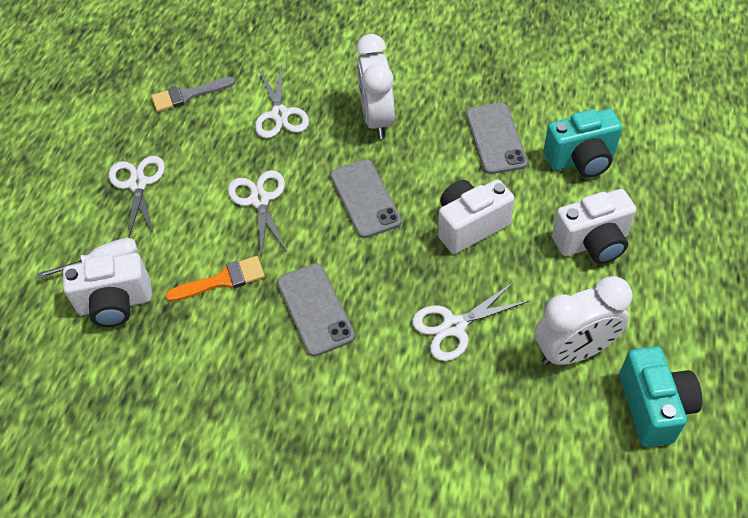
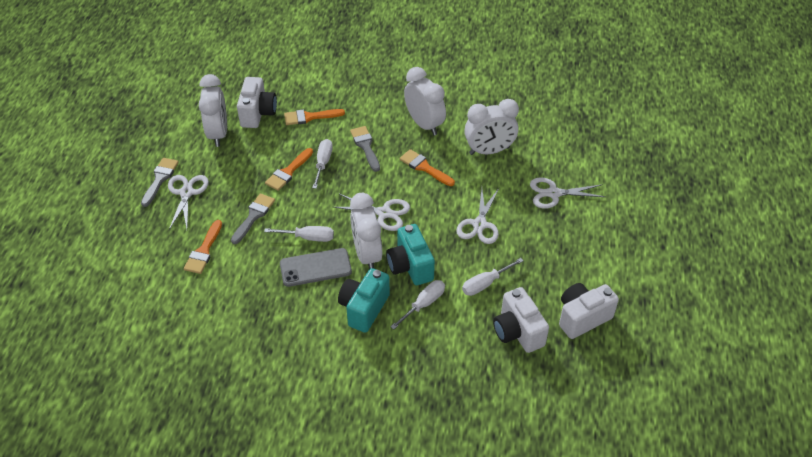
grey brush: 1 -> 3
grey phone: 3 -> 1
orange brush: 1 -> 4
white clock: 2 -> 4
white screwdriver: 1 -> 4

